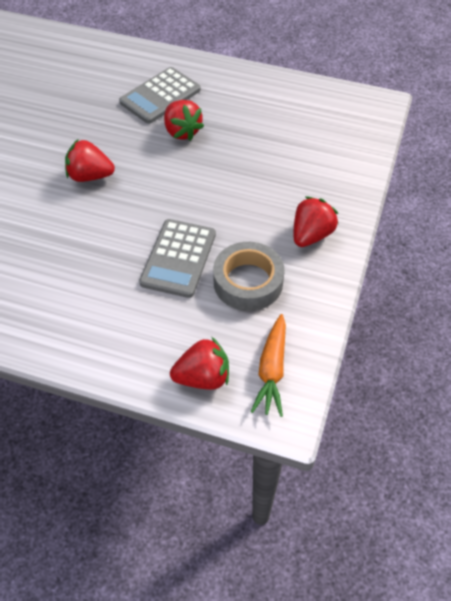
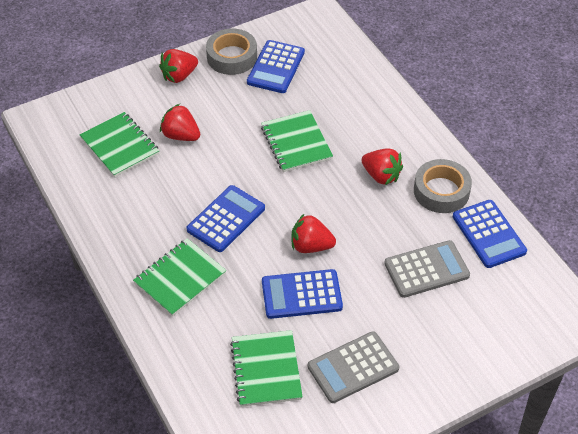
blue calculator: 0 -> 4
green notebook: 0 -> 4
grey tape: 1 -> 2
orange carrot: 1 -> 0

